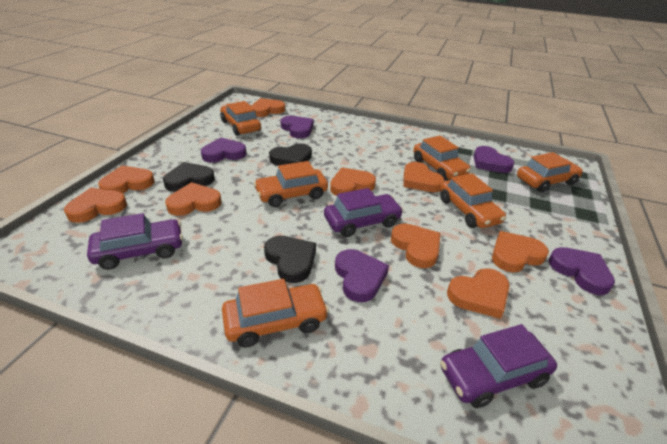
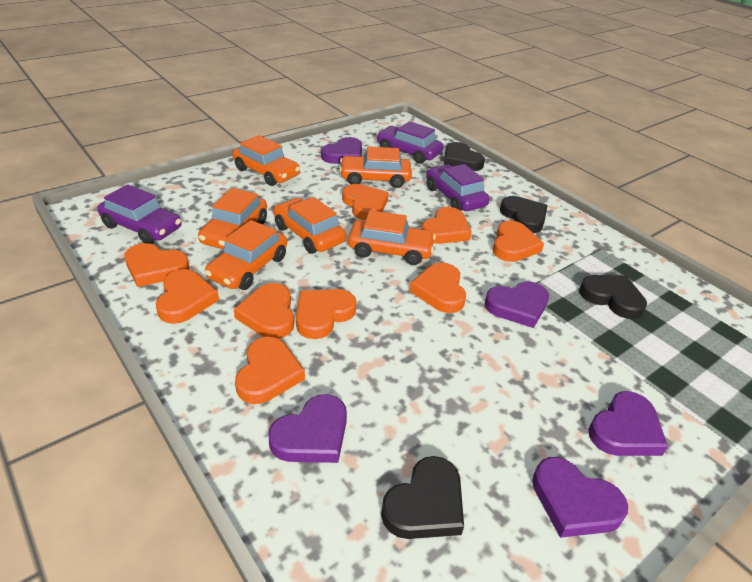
black heart: 3 -> 4

